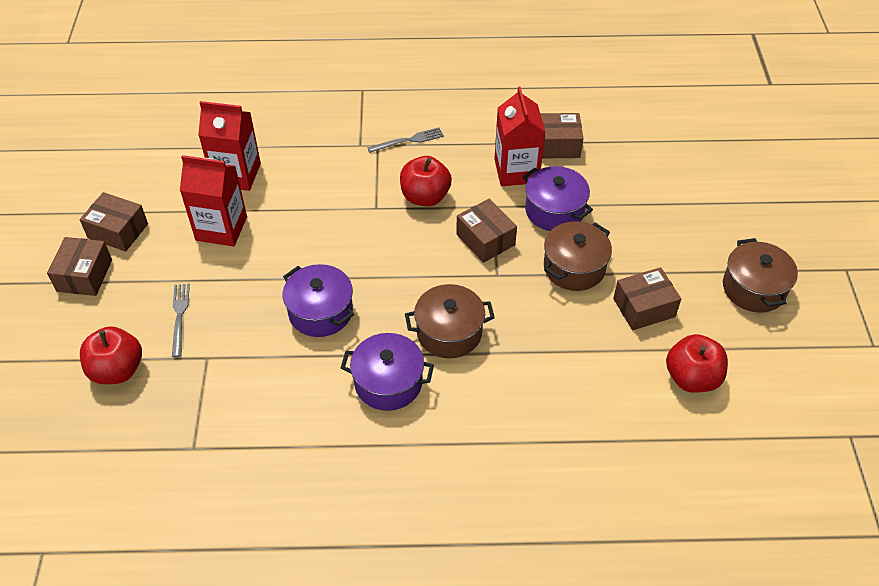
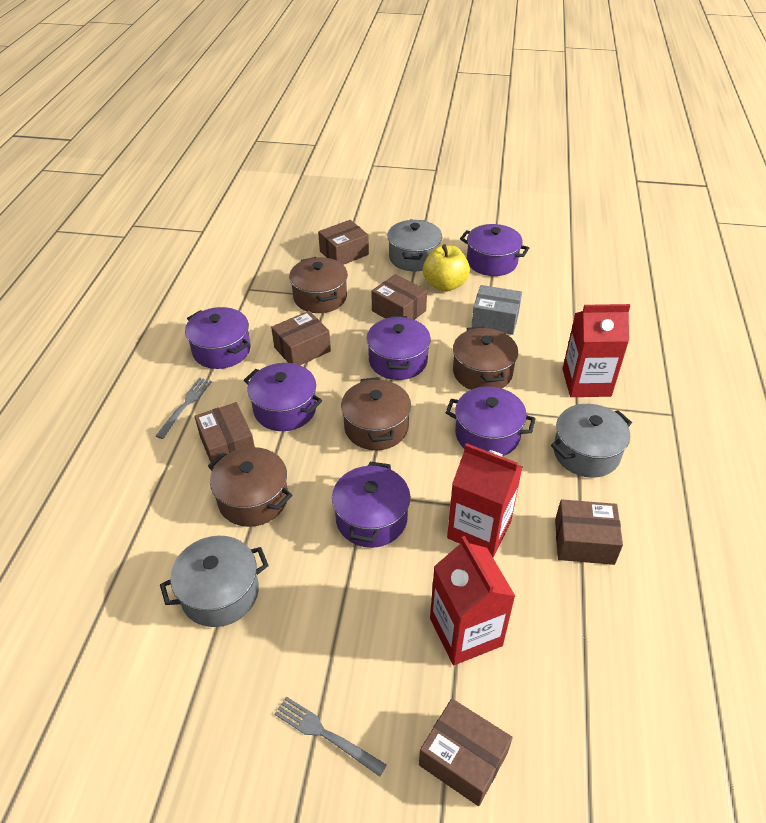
brown box: 5 -> 6
brown pot: 3 -> 4
grey box: 0 -> 1
grey pot: 0 -> 3
purple pot: 3 -> 6
red apple: 3 -> 0
yellow apple: 0 -> 1

